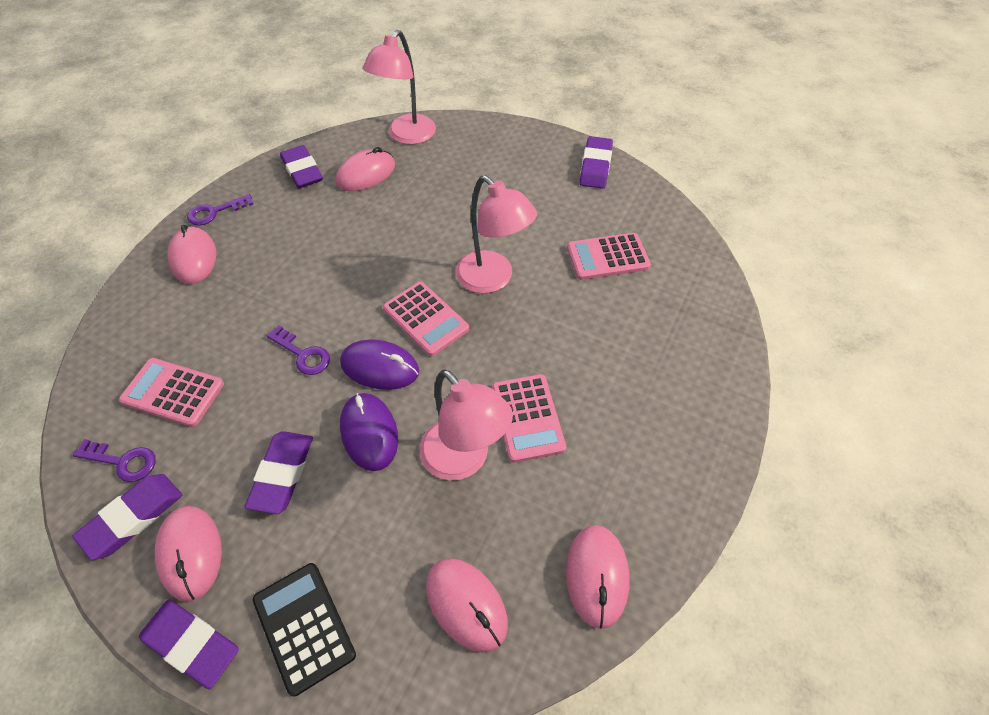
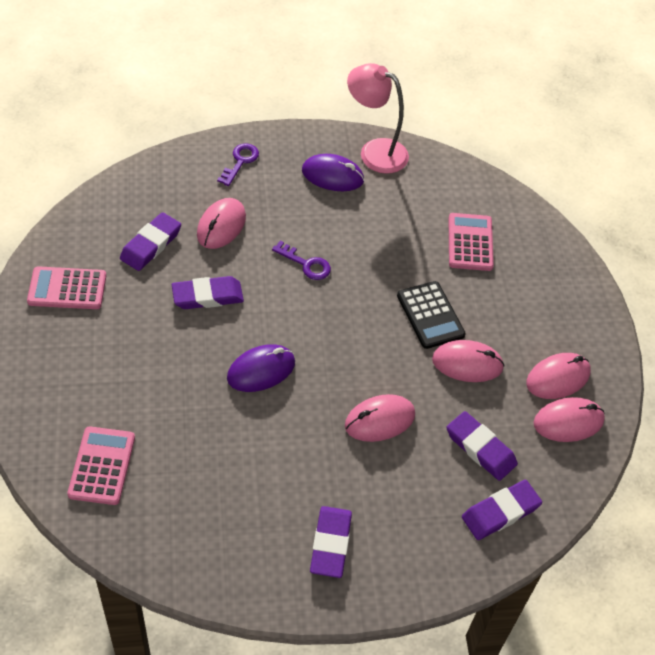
pink calculator: 4 -> 3
pink lamp: 3 -> 1
purple key: 3 -> 2

